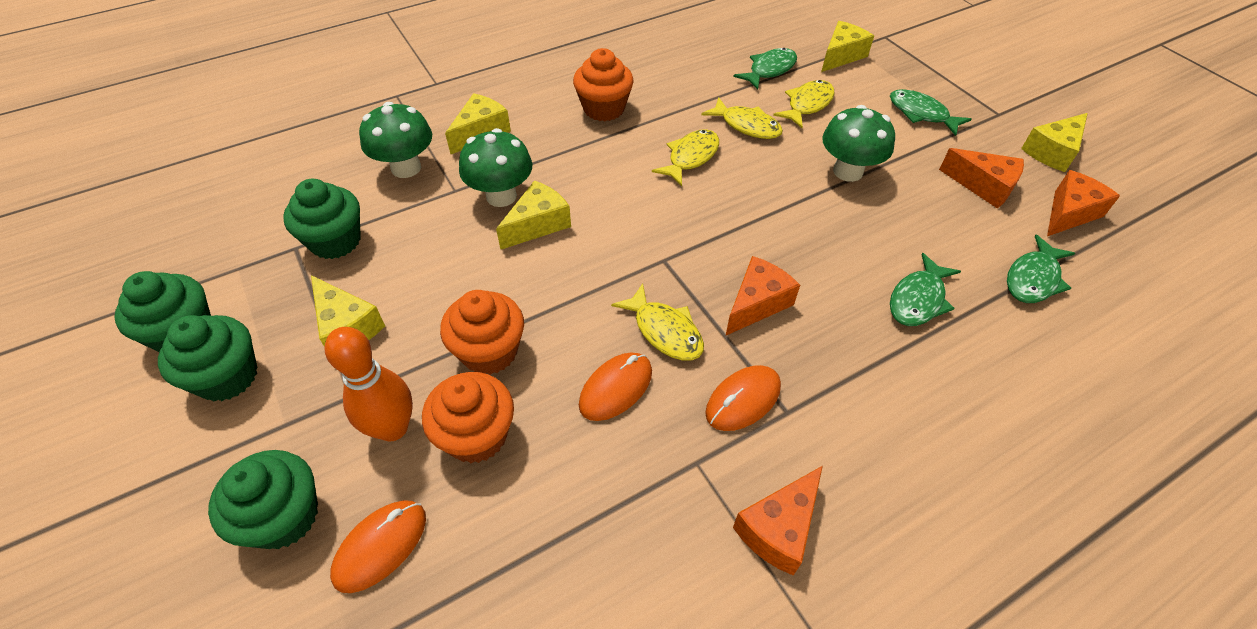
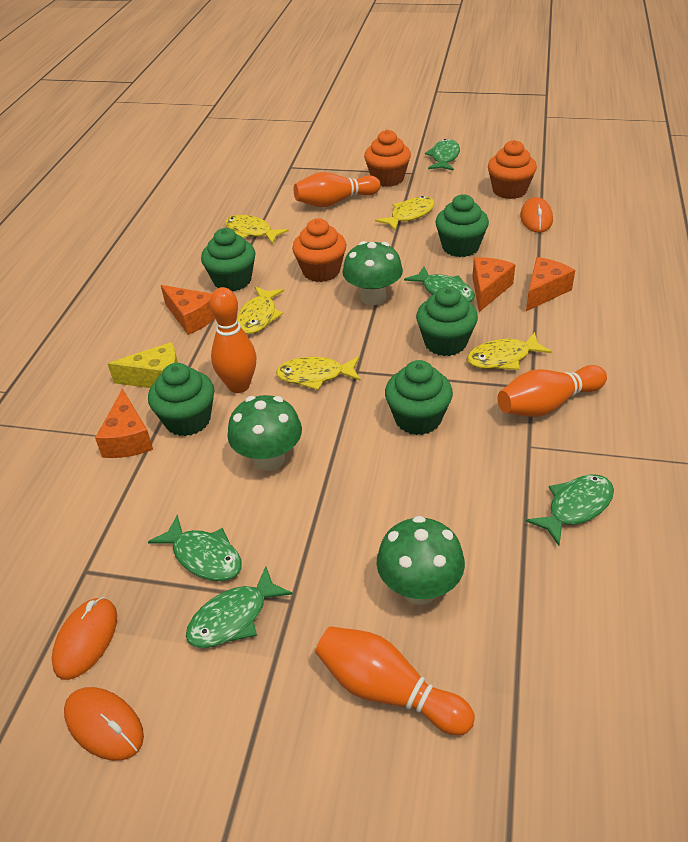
green cupcake: 4 -> 5
green fish: 4 -> 5
orange bowling pin: 1 -> 4
yellow cheese: 5 -> 1
yellow fish: 4 -> 5

